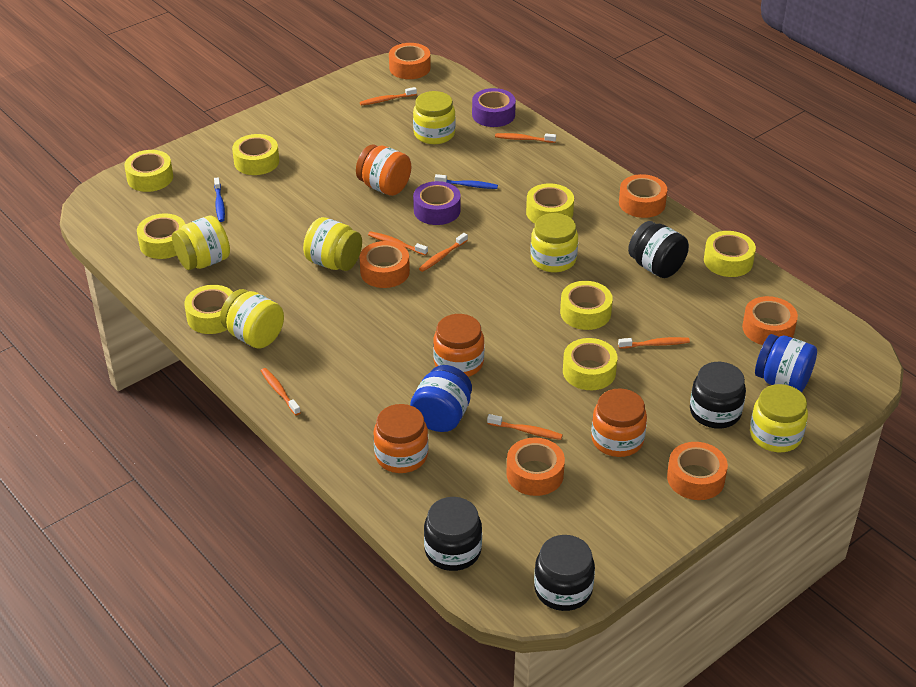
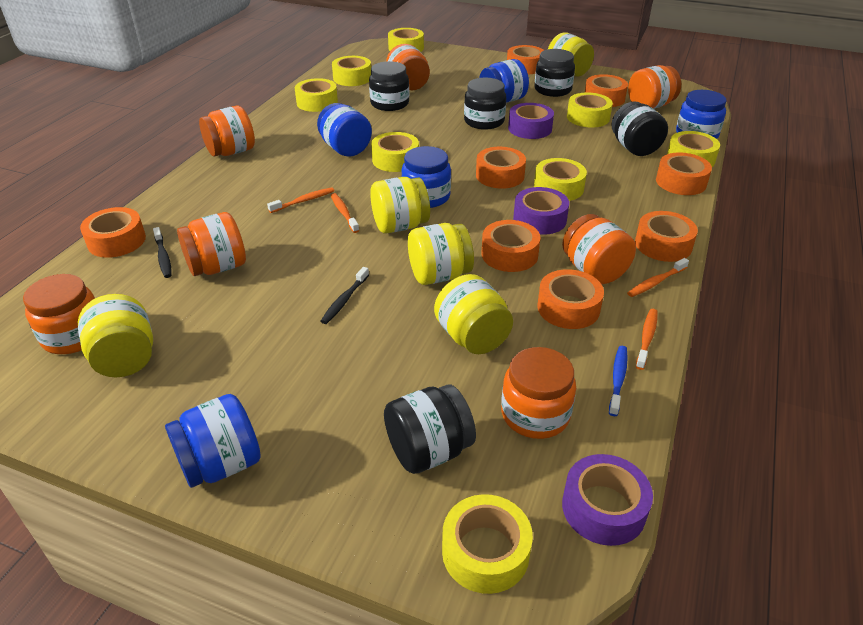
black jar: 4 -> 5
black toothbrush: 0 -> 2
blue jar: 2 -> 5
blue toothbrush: 2 -> 1
orange jar: 4 -> 7
orange tape: 6 -> 8
orange toothbrush: 7 -> 4
purple tape: 2 -> 3
yellow jar: 6 -> 5

